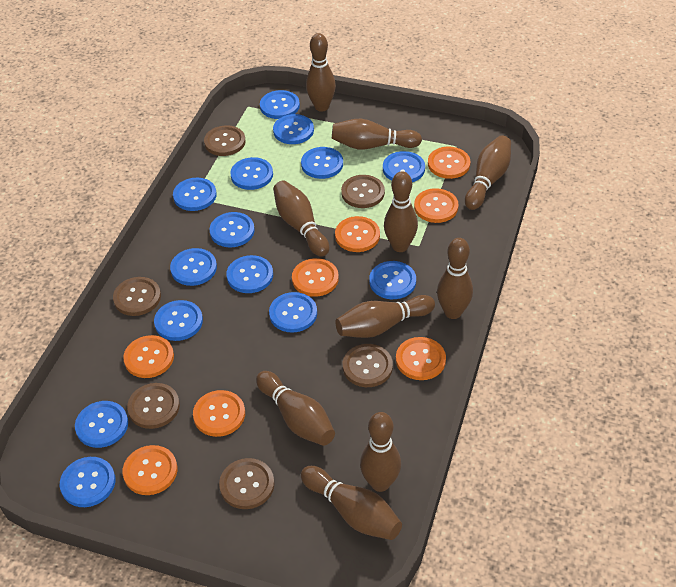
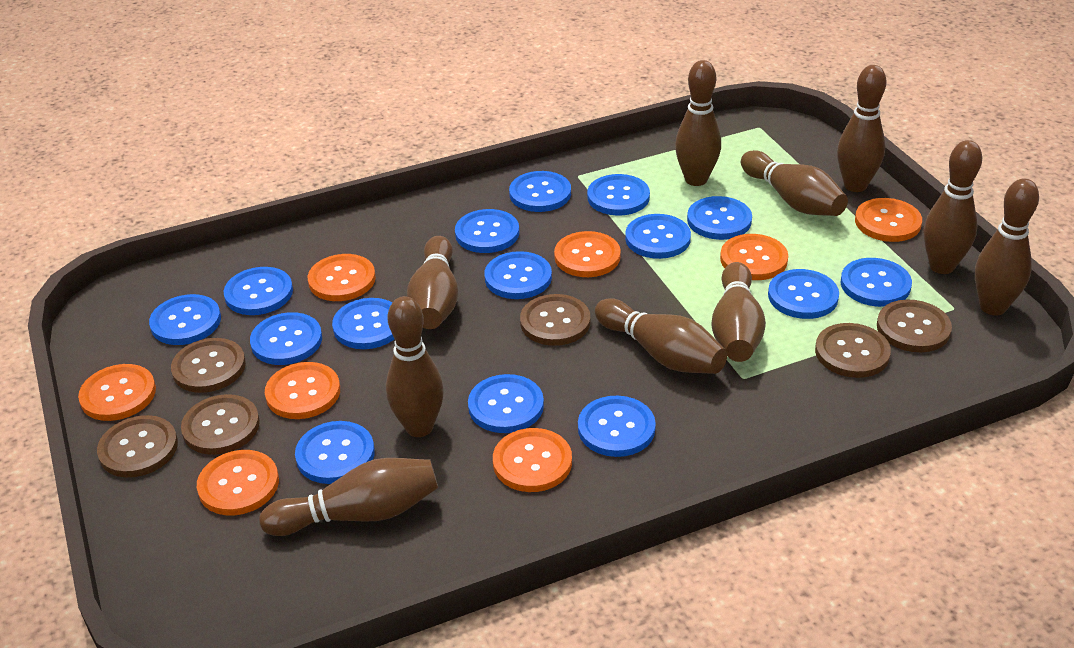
blue button: 14 -> 15

